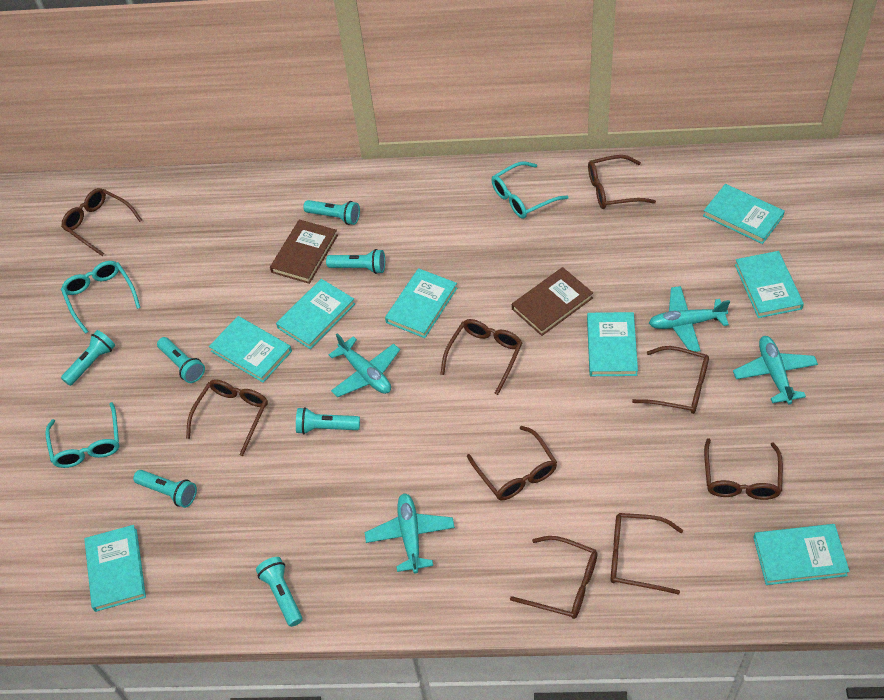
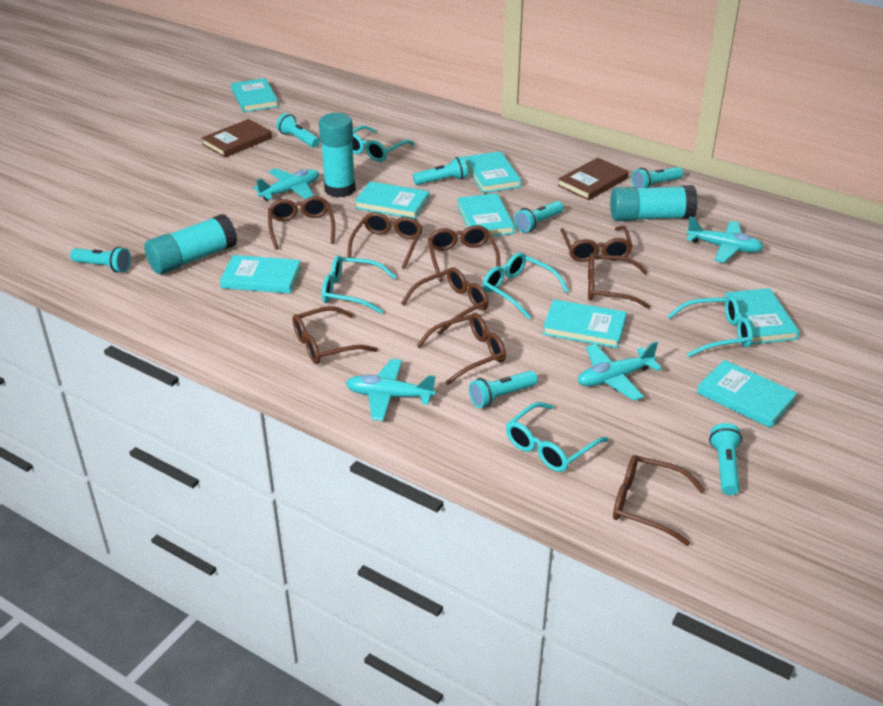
turquoise glasses: 3 -> 5
turquoise glue stick: 0 -> 3

